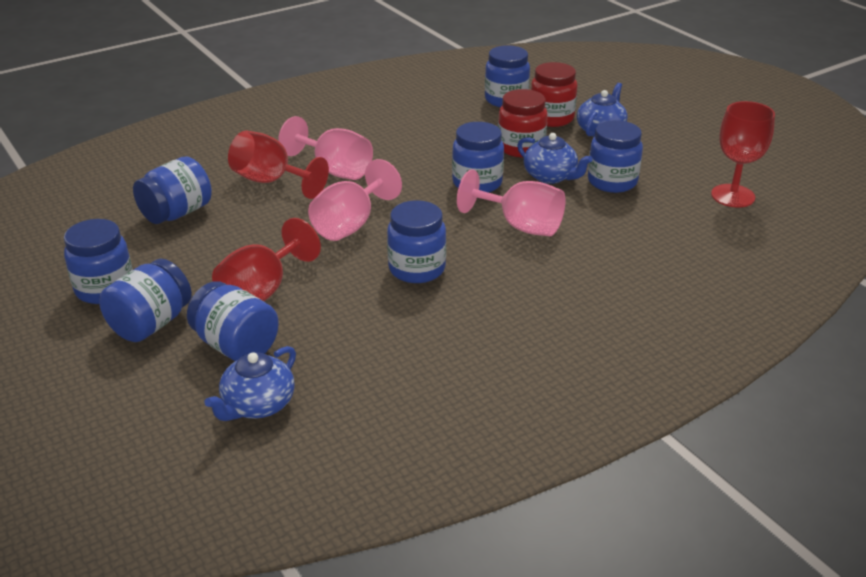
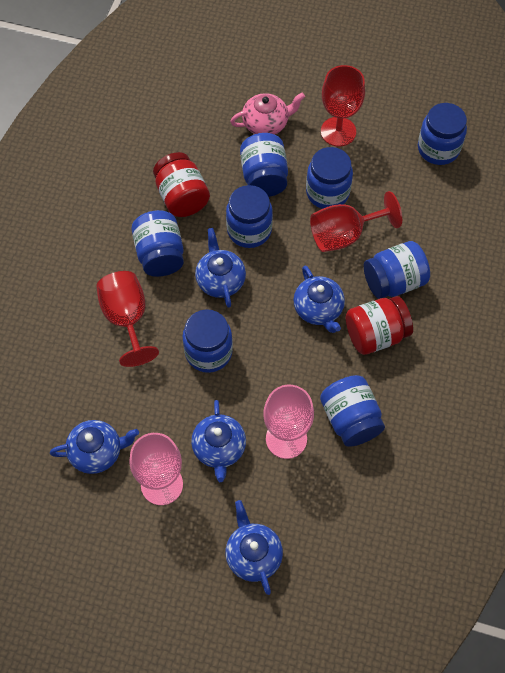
blue teapot: 3 -> 5
pink goblet: 3 -> 2
pink teapot: 0 -> 1

